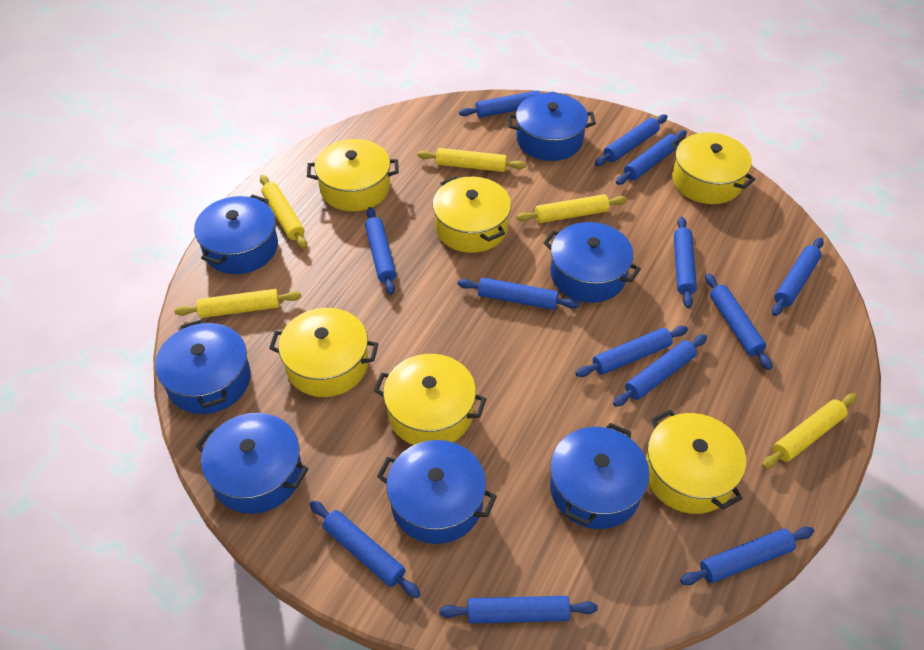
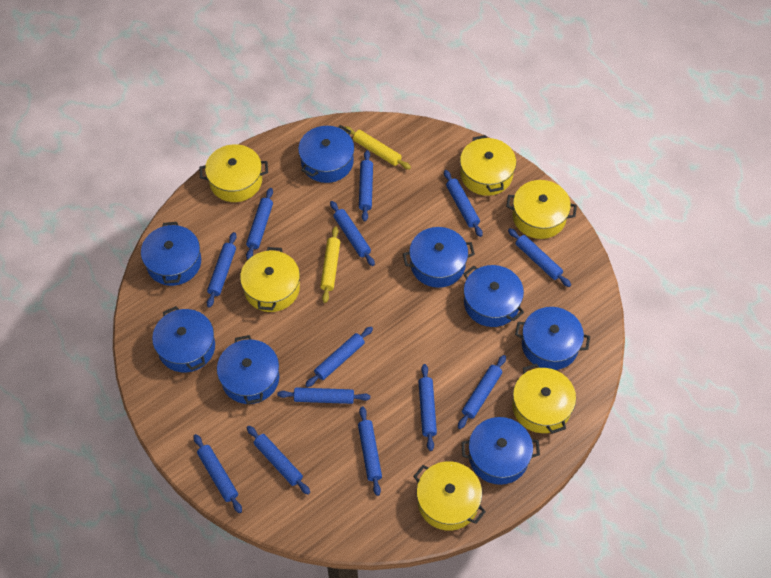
blue pot: 7 -> 8
yellow rolling pin: 5 -> 2

